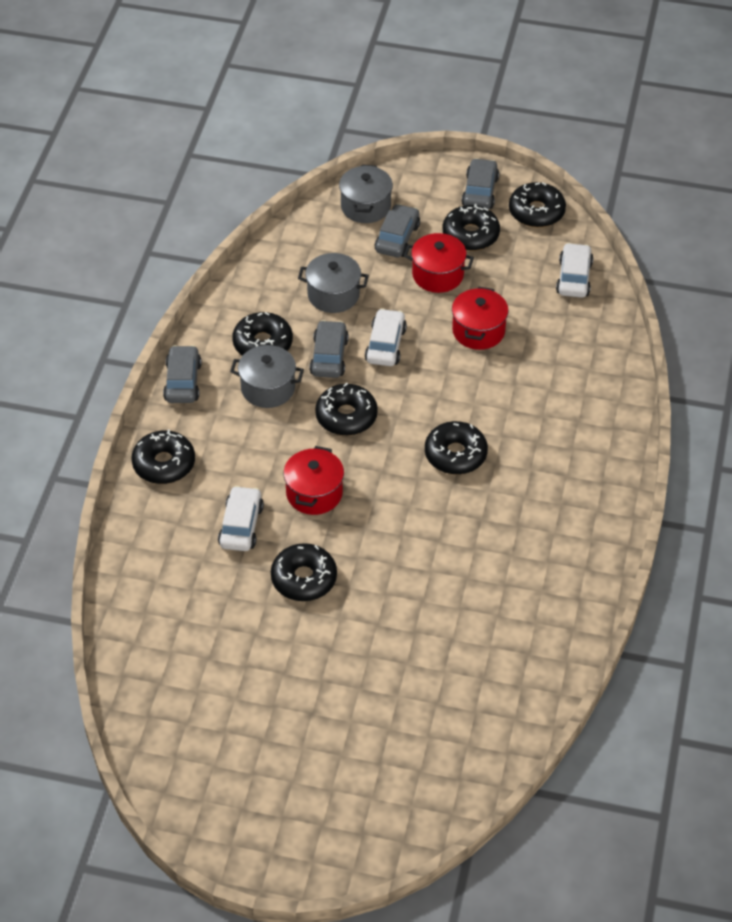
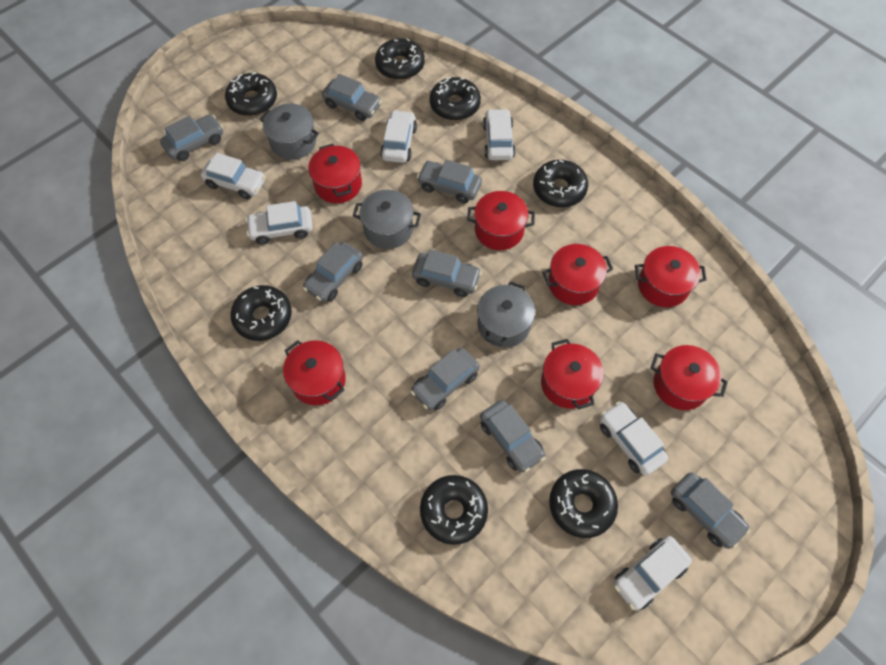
grey car: 4 -> 8
red pot: 3 -> 7
white car: 3 -> 6

